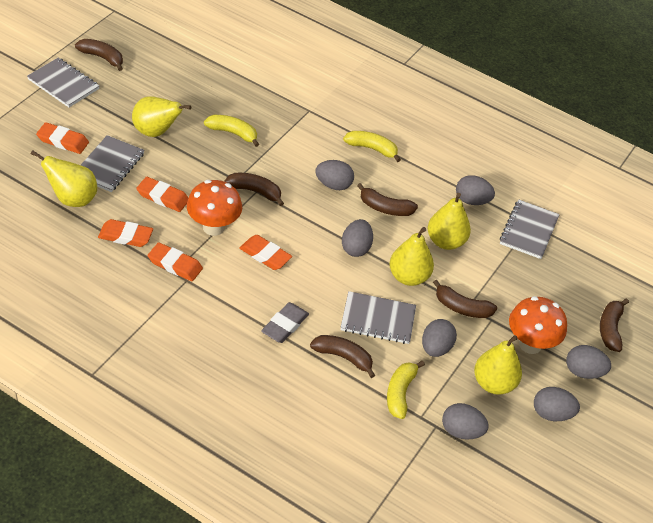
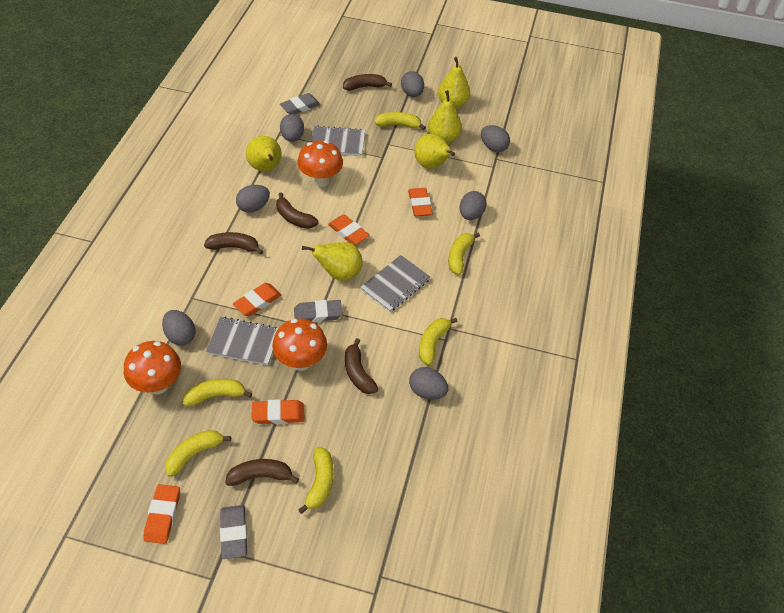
brown banana: 6 -> 5
grey eraser: 1 -> 3
grey notebook: 4 -> 3
orange mushroom: 2 -> 3
yellow banana: 3 -> 6

